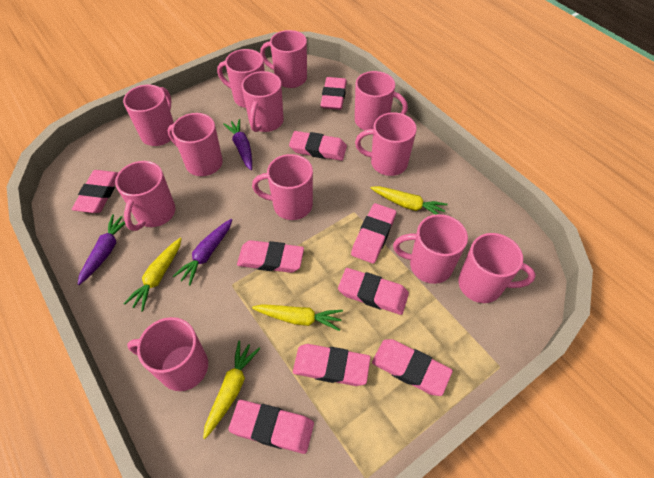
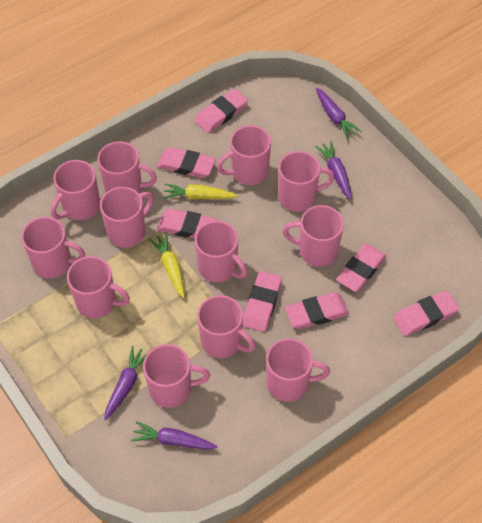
pink eraser: 9 -> 7
purple carrot: 3 -> 4
yellow carrot: 4 -> 2

